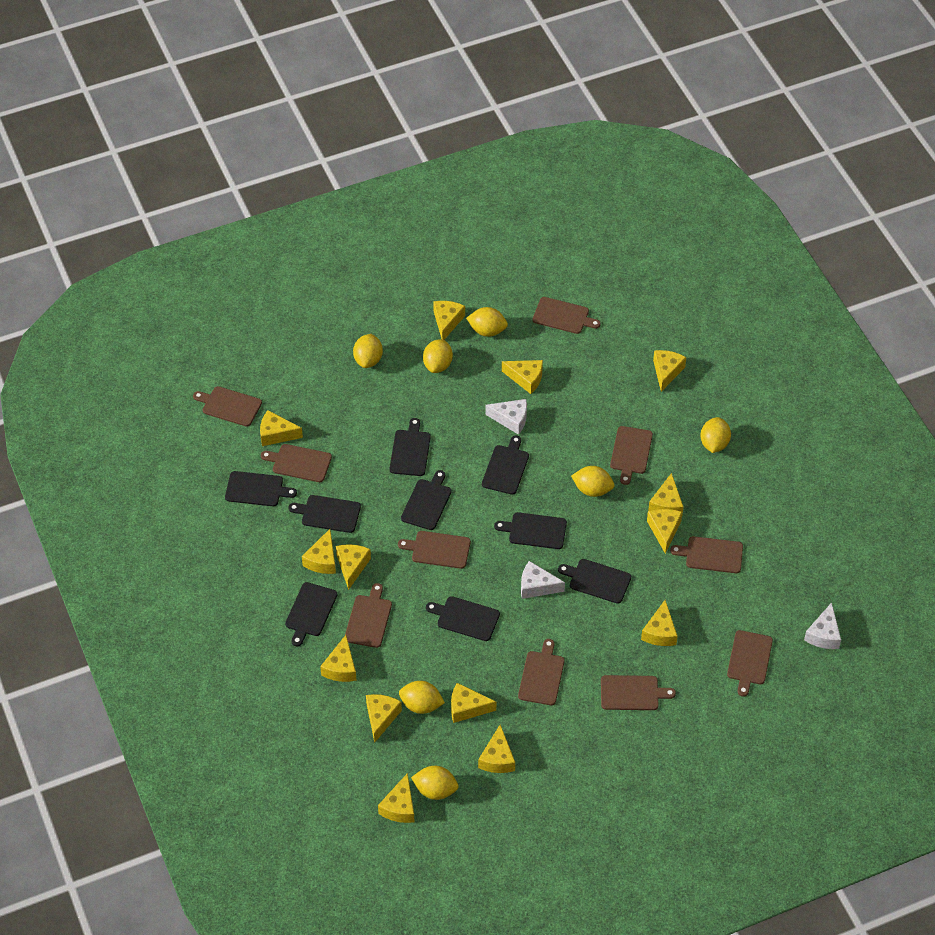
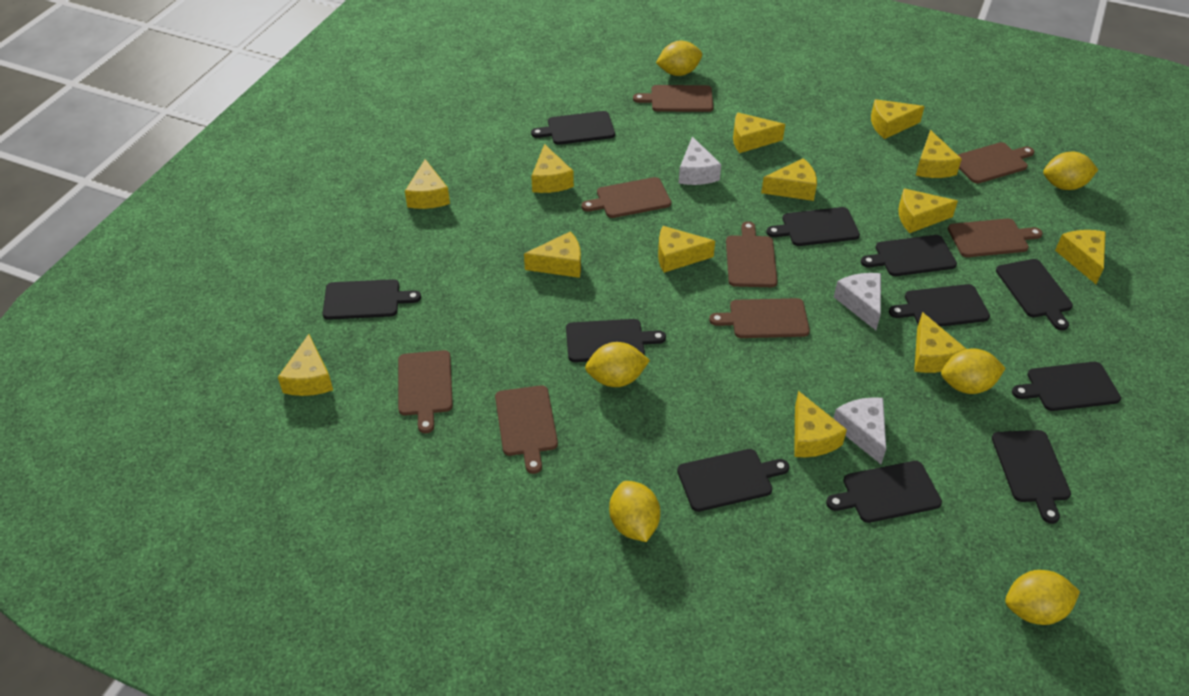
black cutting board: 9 -> 11
brown cutting board: 10 -> 8
yellow cheese: 14 -> 13
yellow lemon: 7 -> 6

